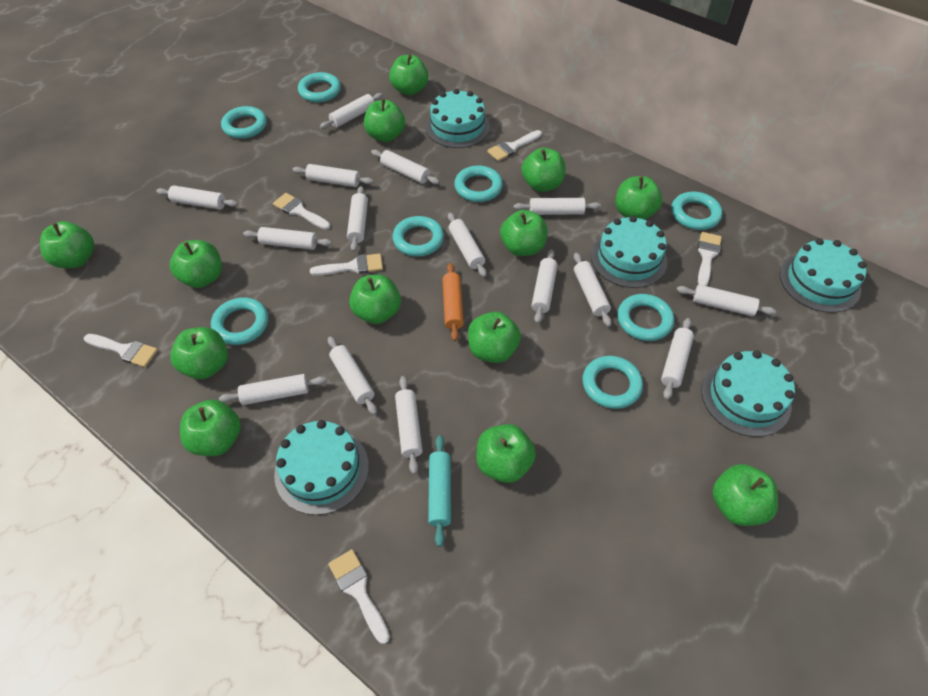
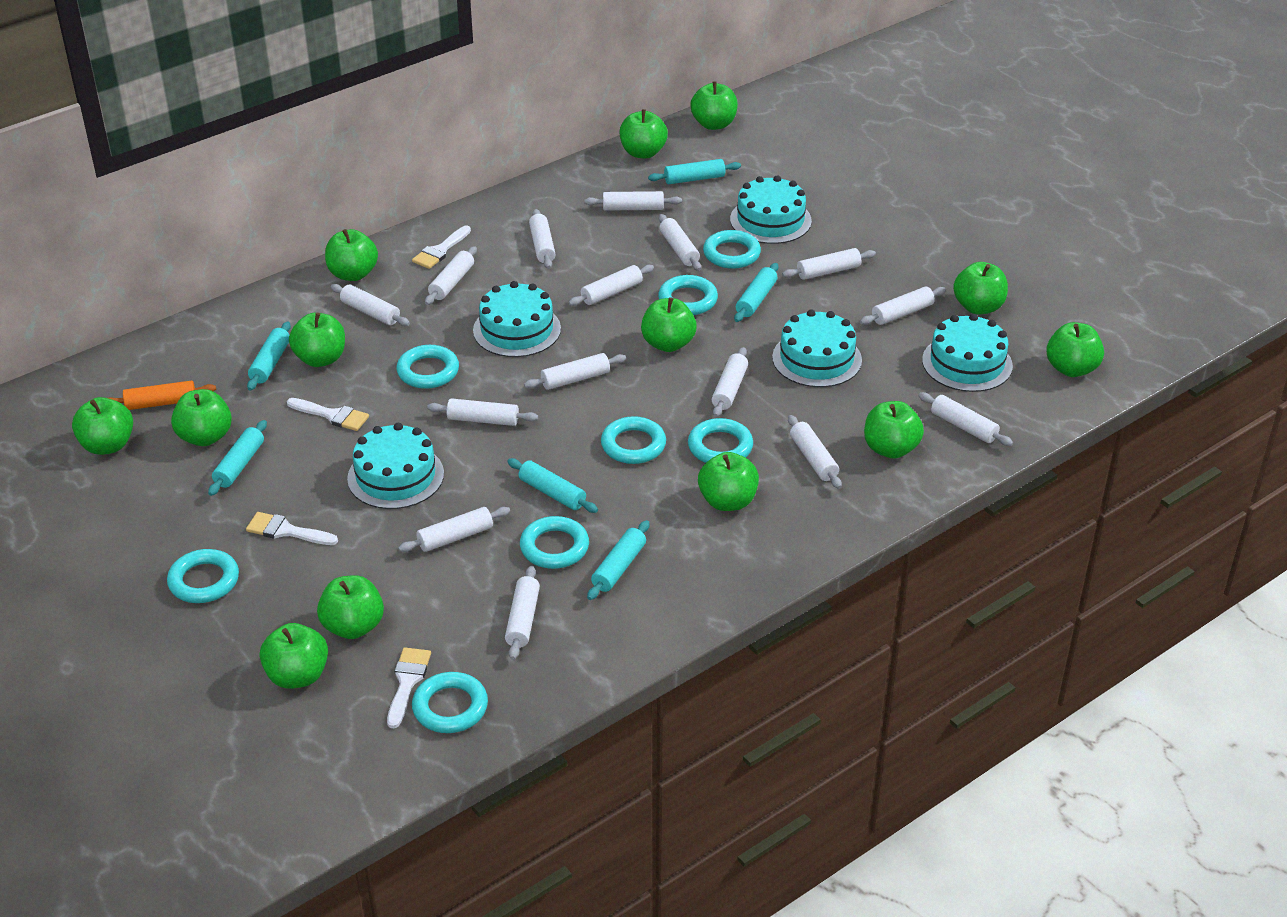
turquoise rolling pin: 1 -> 6
white brush: 6 -> 4

